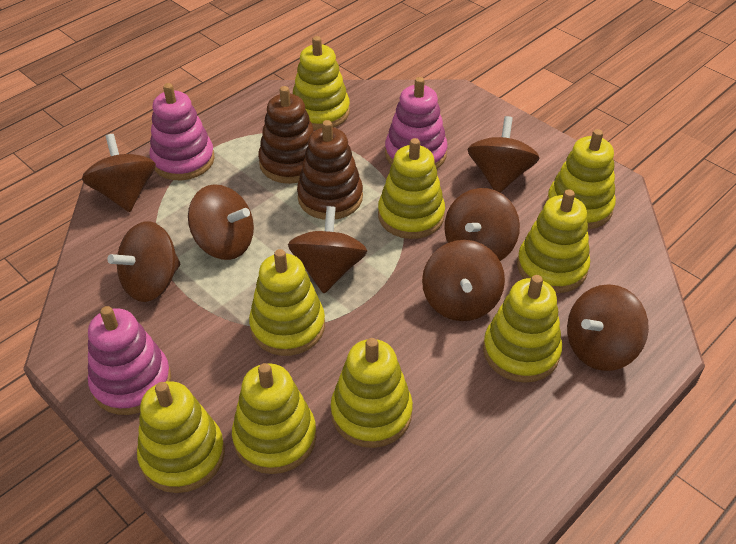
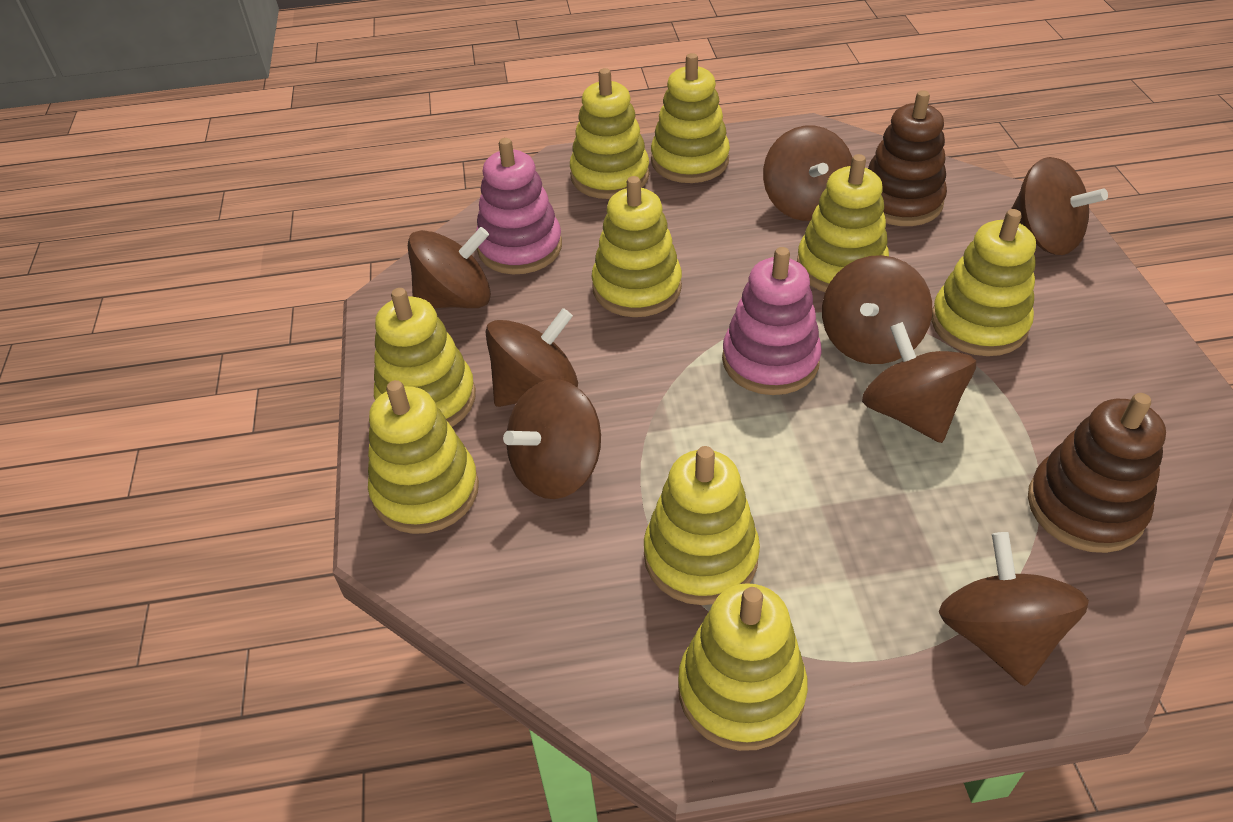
pink stacking toy: 3 -> 2

